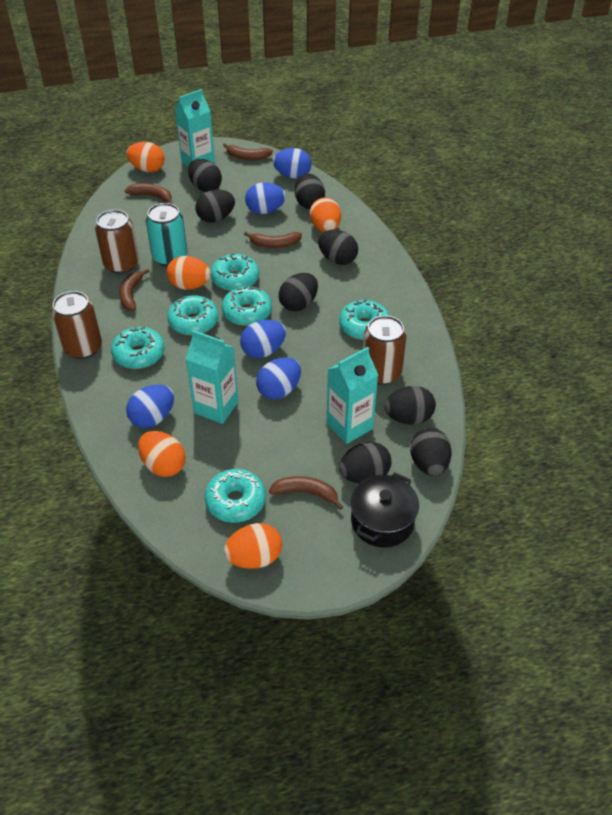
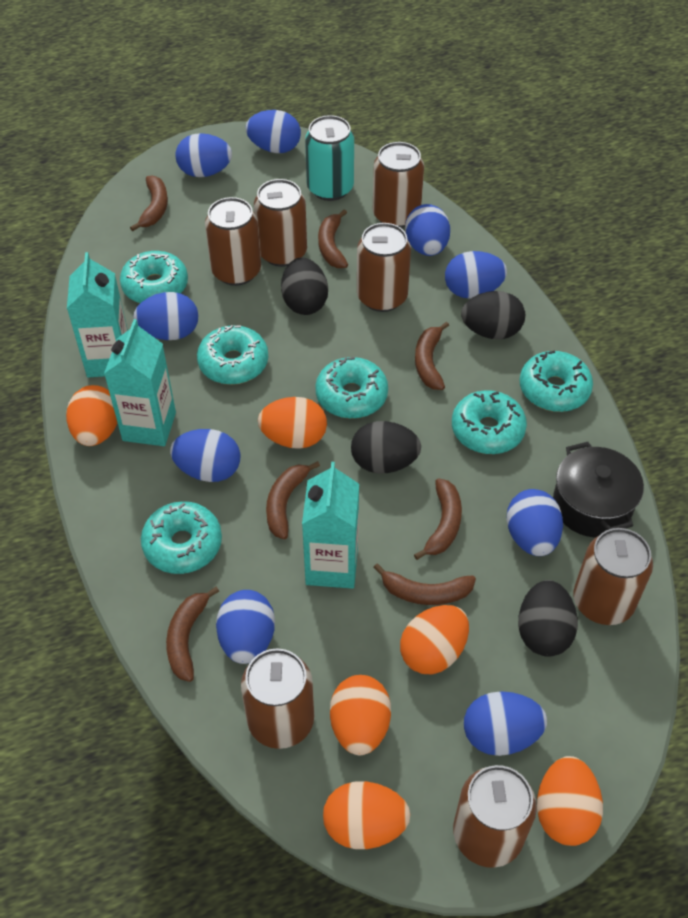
black egg: 8 -> 4
blue egg: 5 -> 9
brown banana: 5 -> 7
brown can: 3 -> 7
orange egg: 5 -> 6

